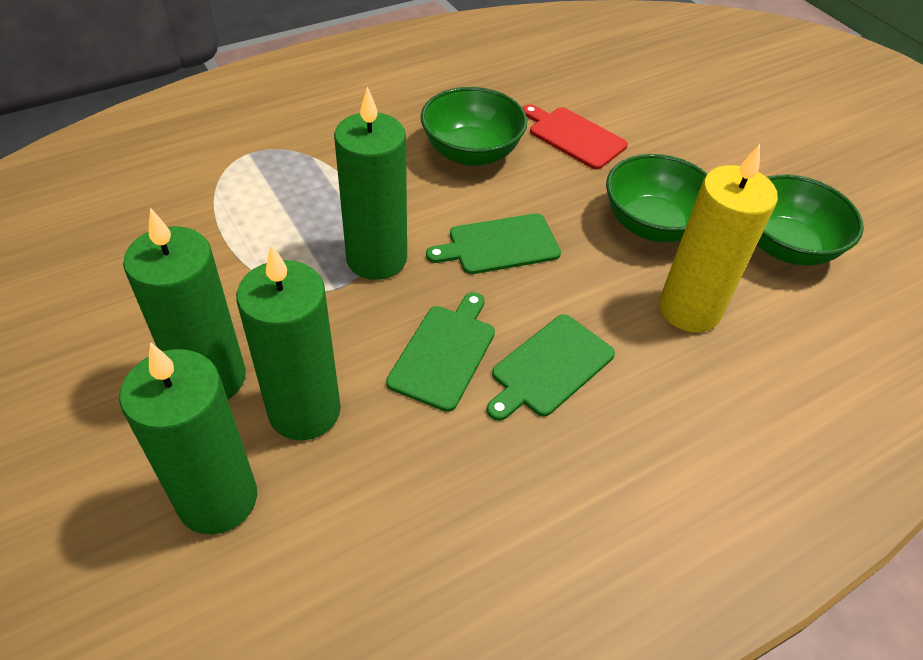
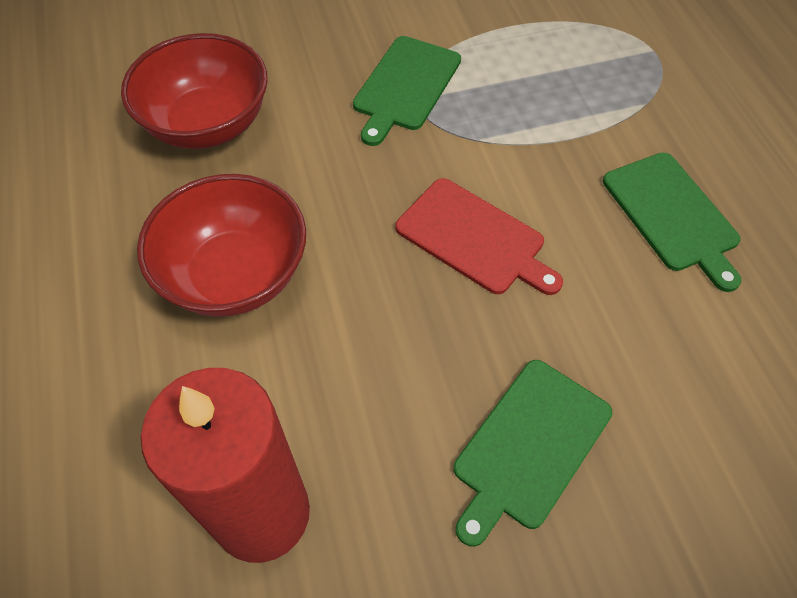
green bowl: 3 -> 0
green candle: 4 -> 0
red bowl: 0 -> 2
red candle: 0 -> 1
yellow candle: 1 -> 0

